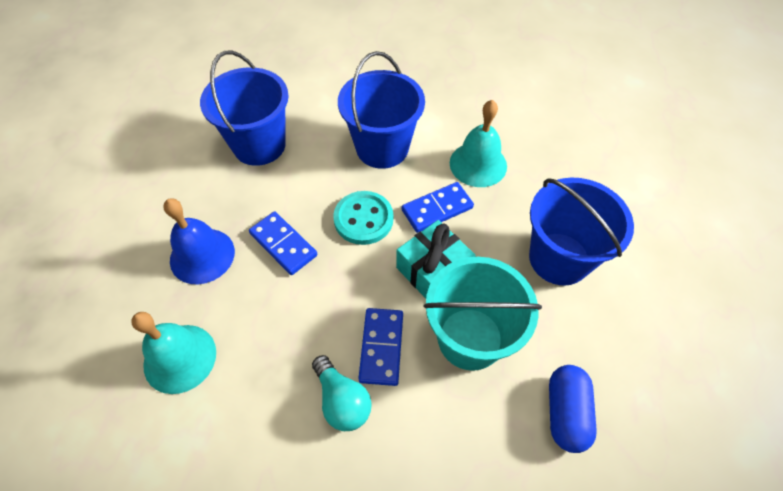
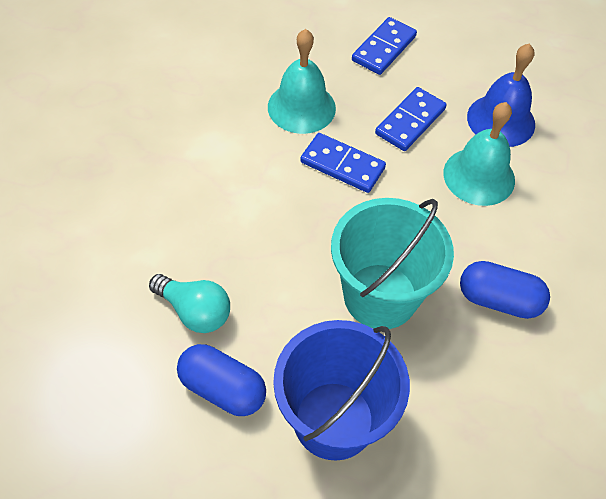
blue bucket: 3 -> 1
blue capsule: 1 -> 2
turquoise button: 1 -> 0
turquoise gift: 1 -> 0

